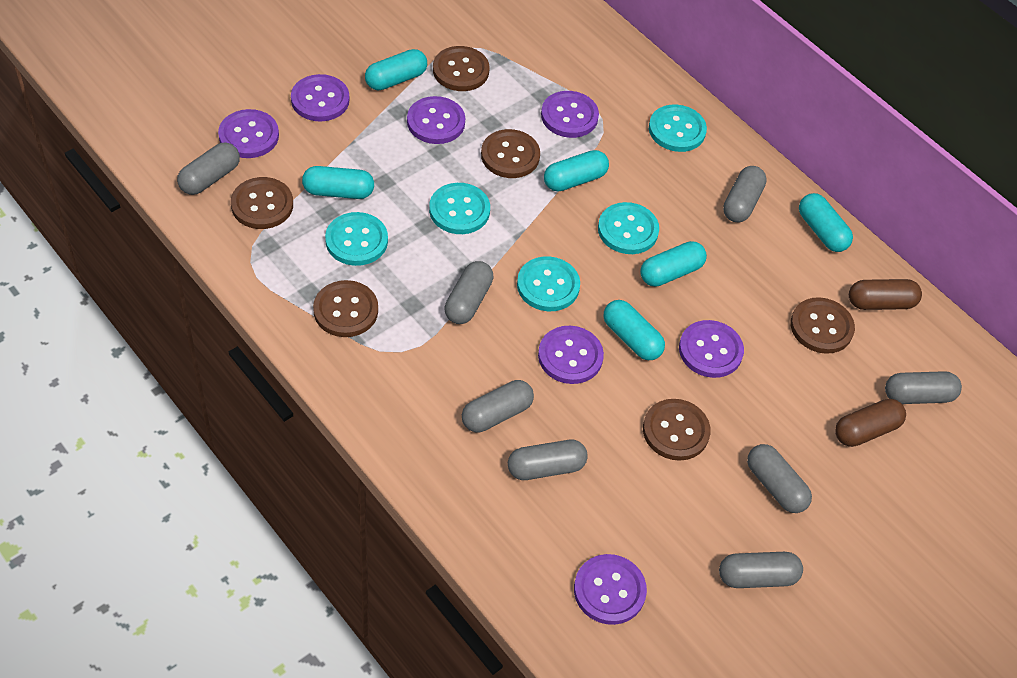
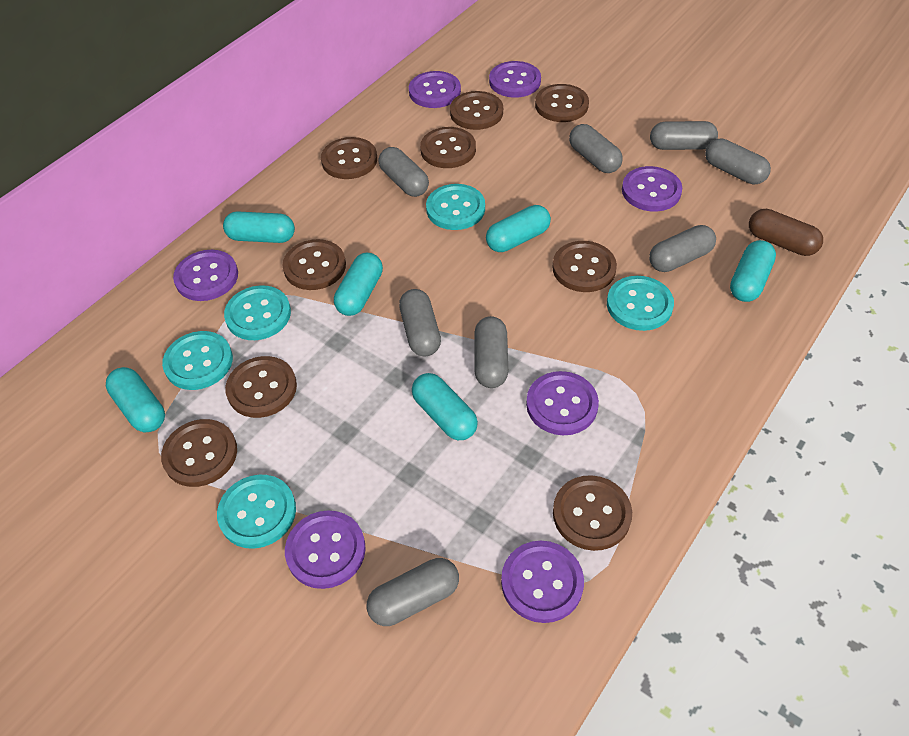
brown button: 6 -> 9
brown capsule: 2 -> 1

